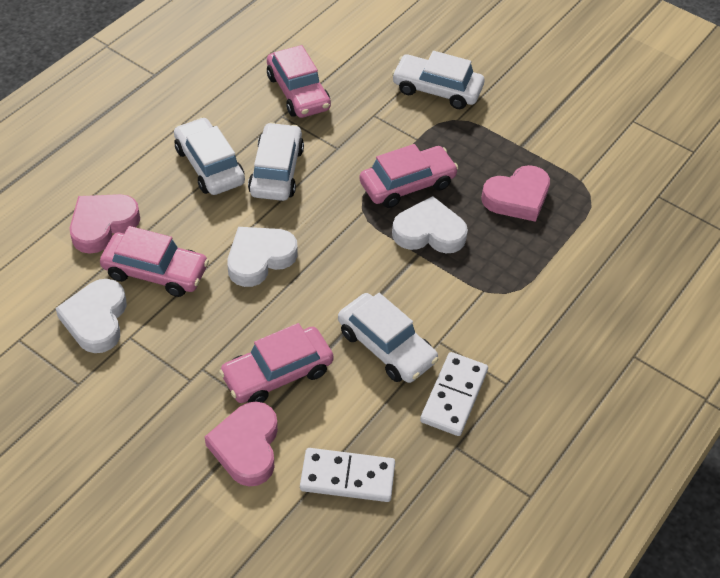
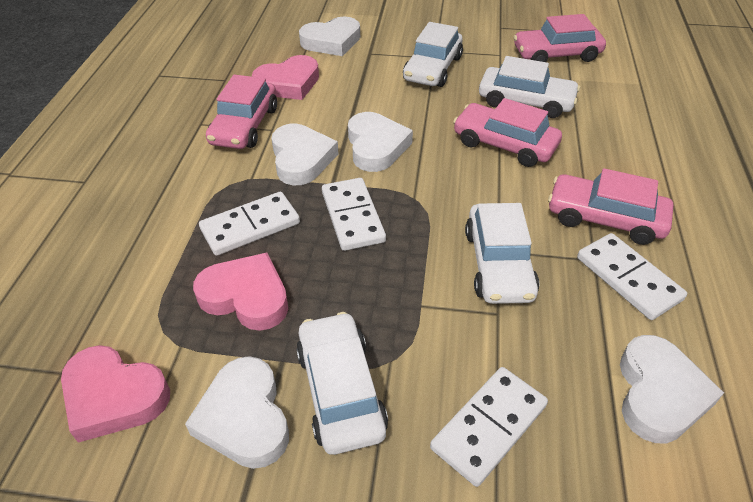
white domino: 2 -> 4
white heart: 3 -> 5

